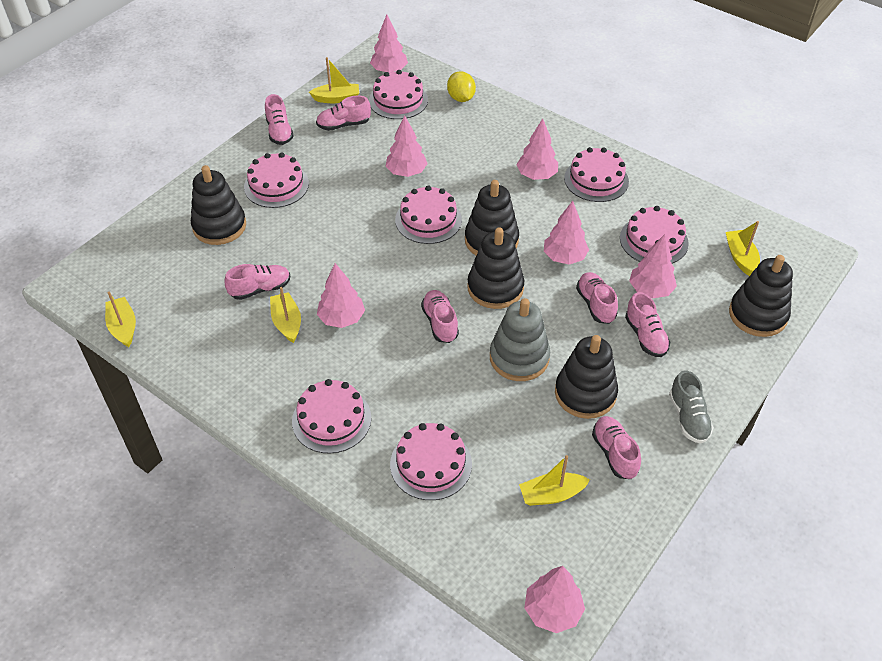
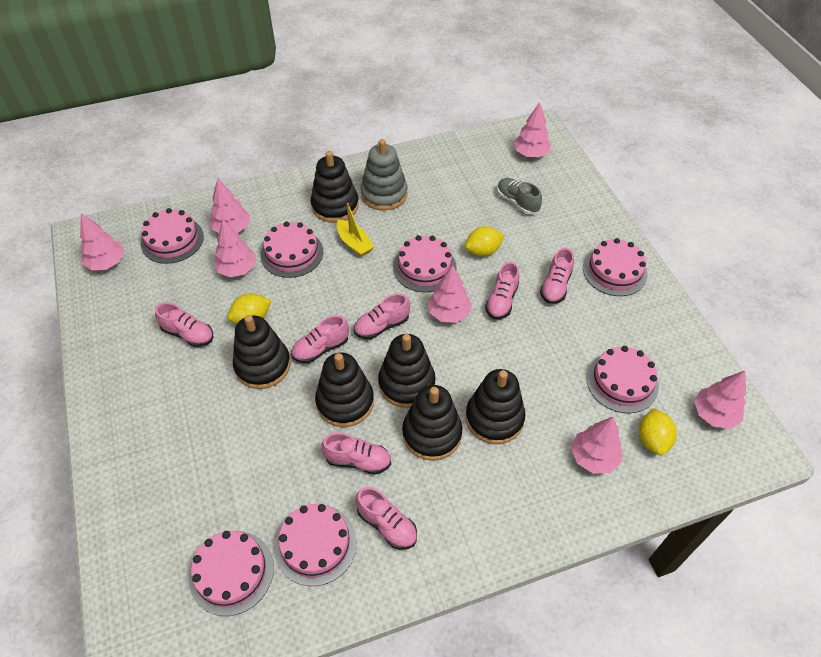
black stacking toy: 5 -> 6
yellow boat: 5 -> 1
yellow lemon: 1 -> 3

